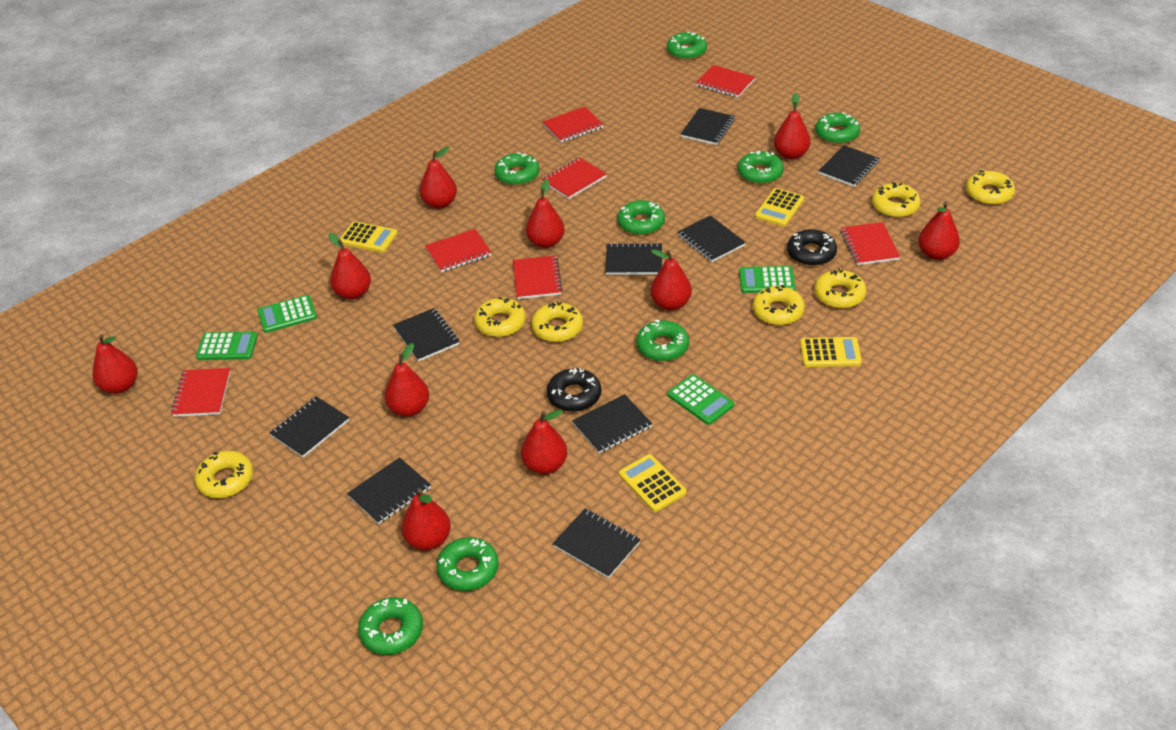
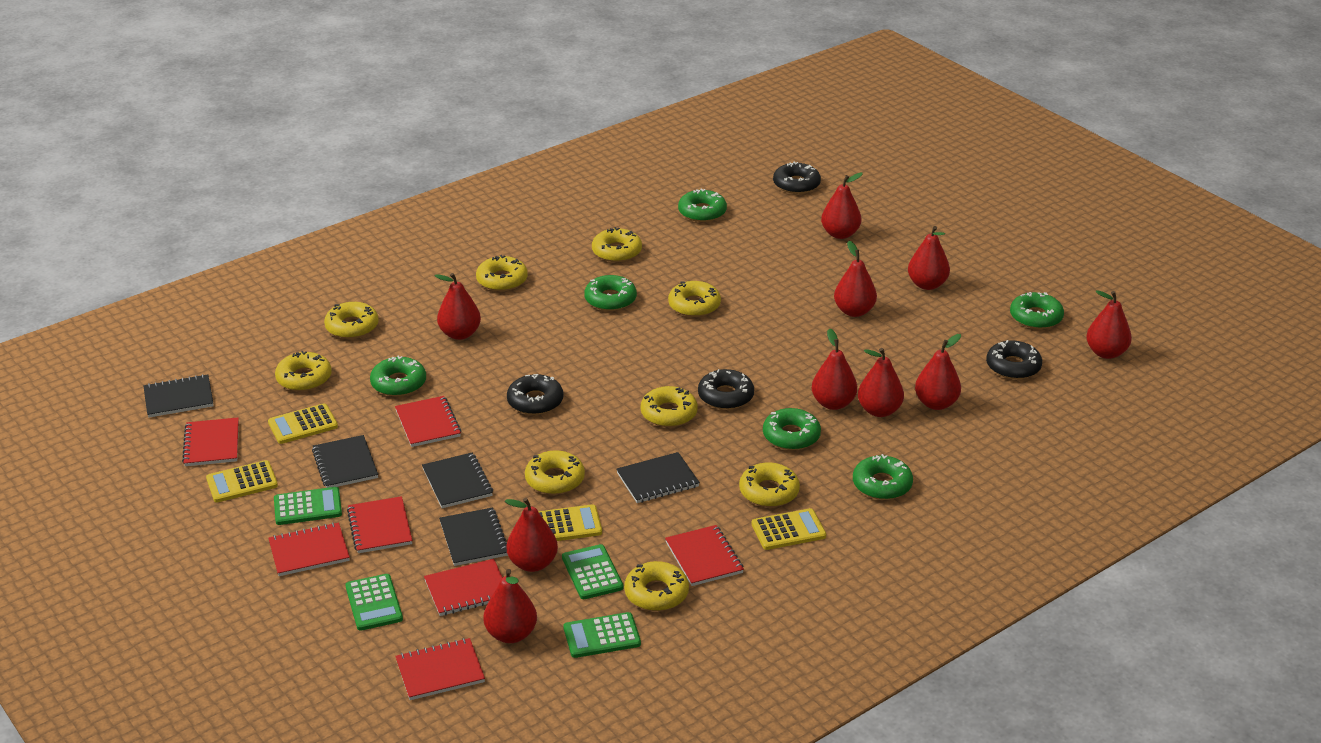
black donut: 2 -> 4
black notebook: 9 -> 5
green donut: 8 -> 6
yellow donut: 7 -> 9

